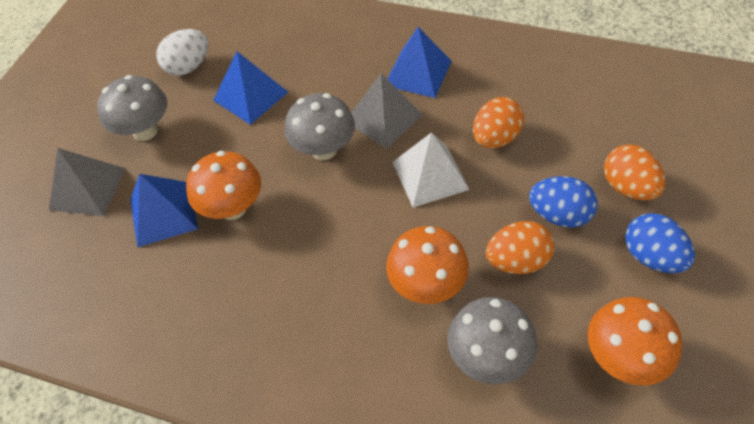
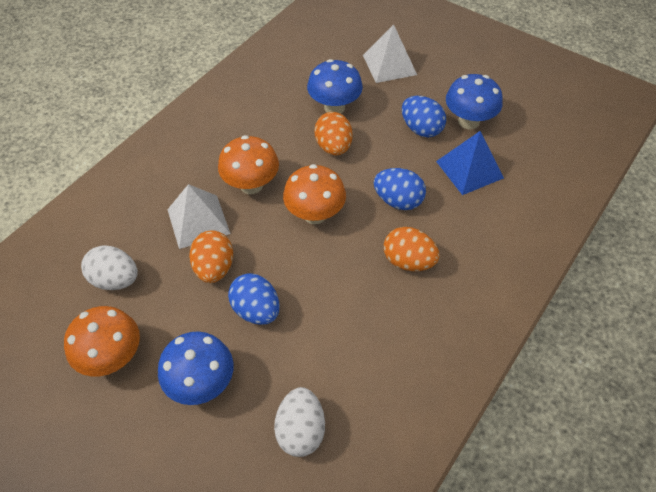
blue egg: 2 -> 3
blue mushroom: 0 -> 3
blue pyramid: 3 -> 1
grey mushroom: 3 -> 0
grey pyramid: 2 -> 0
white egg: 1 -> 2
white pyramid: 1 -> 2

